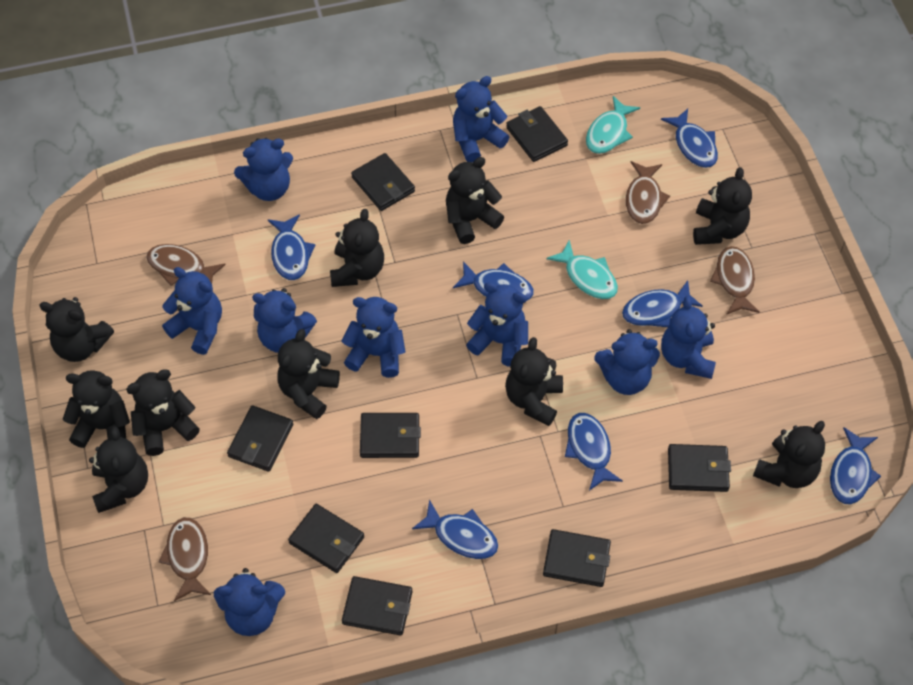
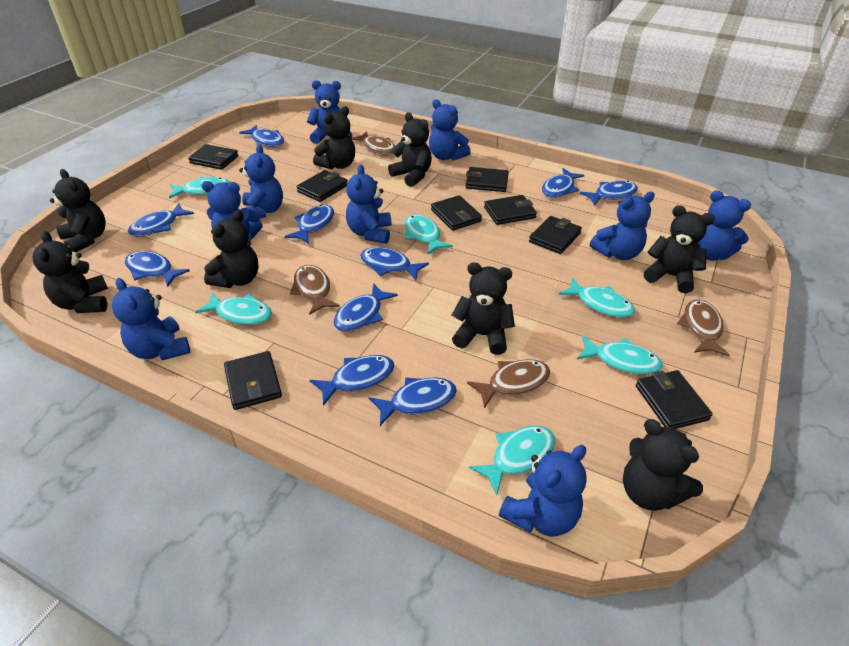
black teddy bear: 10 -> 8
blue fish: 7 -> 10
turquoise fish: 2 -> 6

